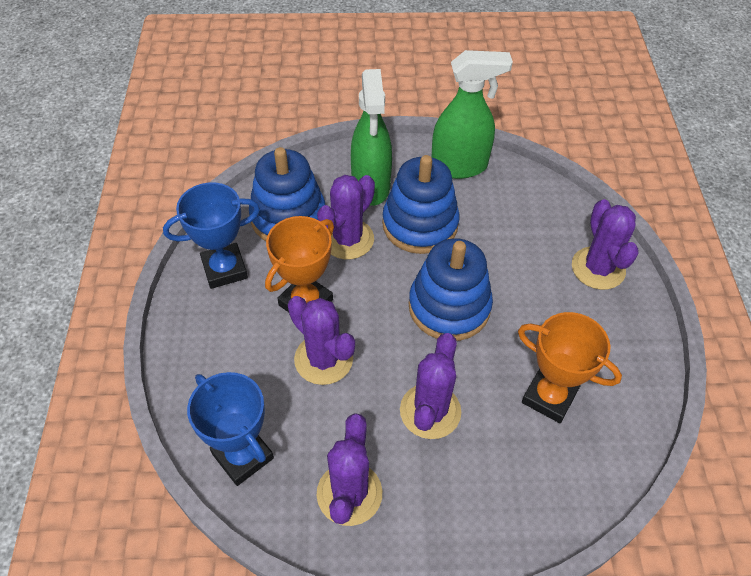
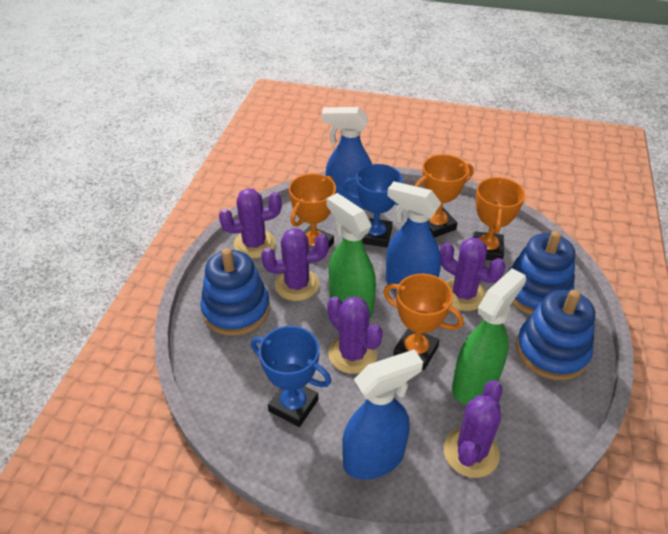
blue spray bottle: 0 -> 3
orange trophy: 2 -> 4

